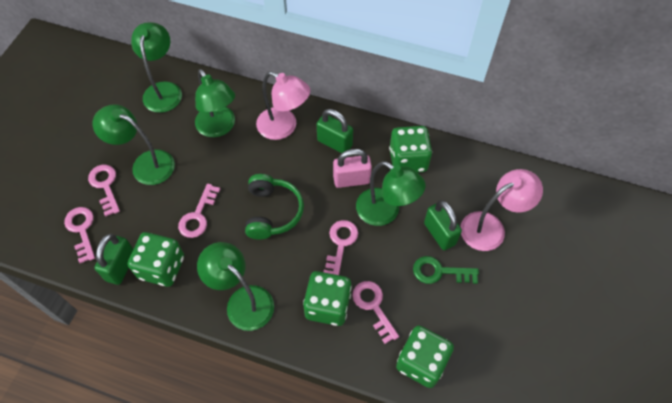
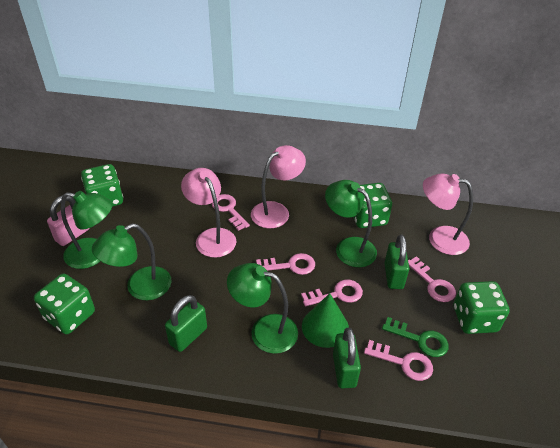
green cone: 0 -> 1
green headphones: 1 -> 0
green lamp: 5 -> 4
pink lamp: 2 -> 3

